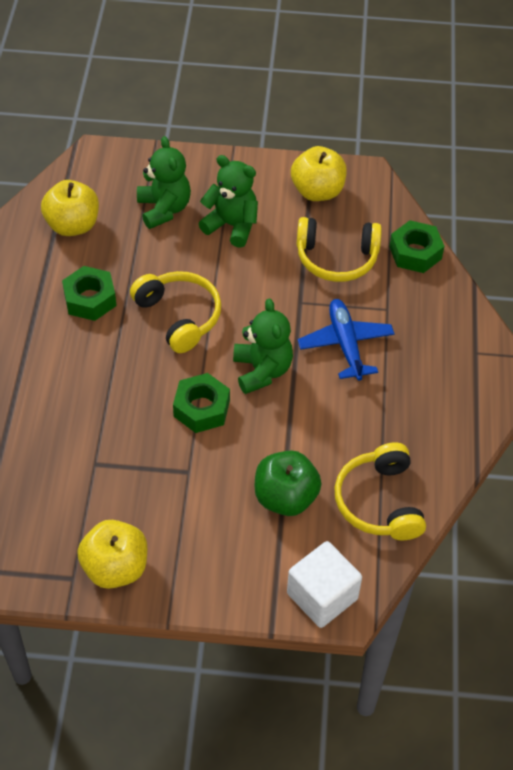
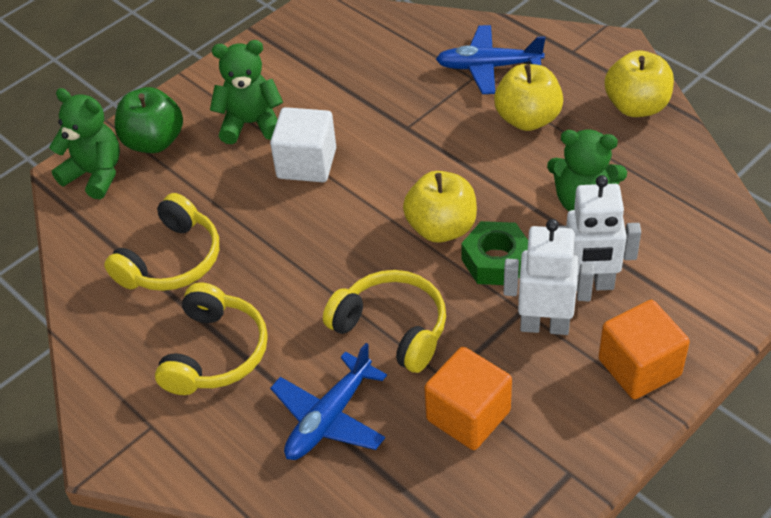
blue plane: 1 -> 2
green nut: 3 -> 1
orange cube: 0 -> 2
white robot: 0 -> 2

